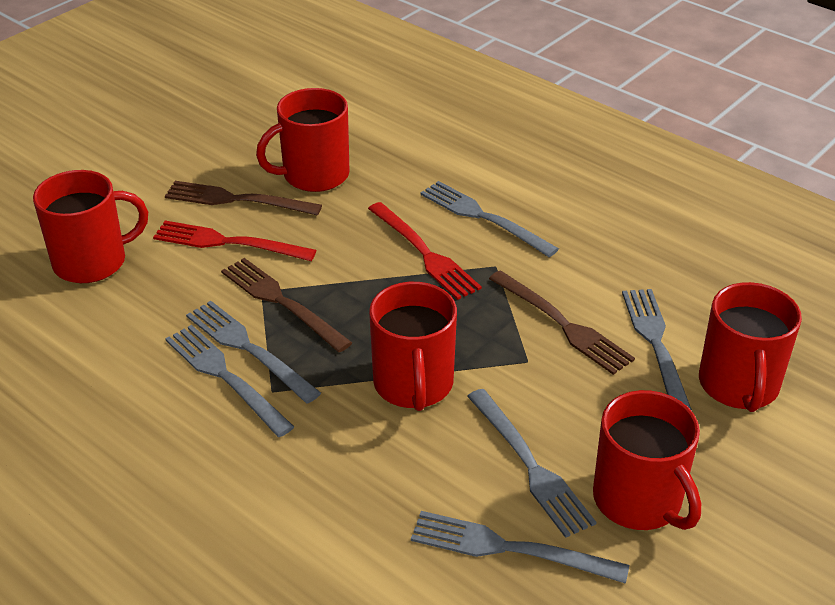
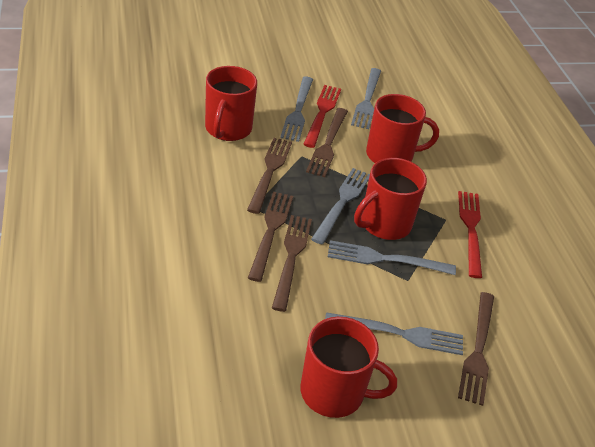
brown fork: 3 -> 5
grey fork: 6 -> 5
red mug: 5 -> 4

